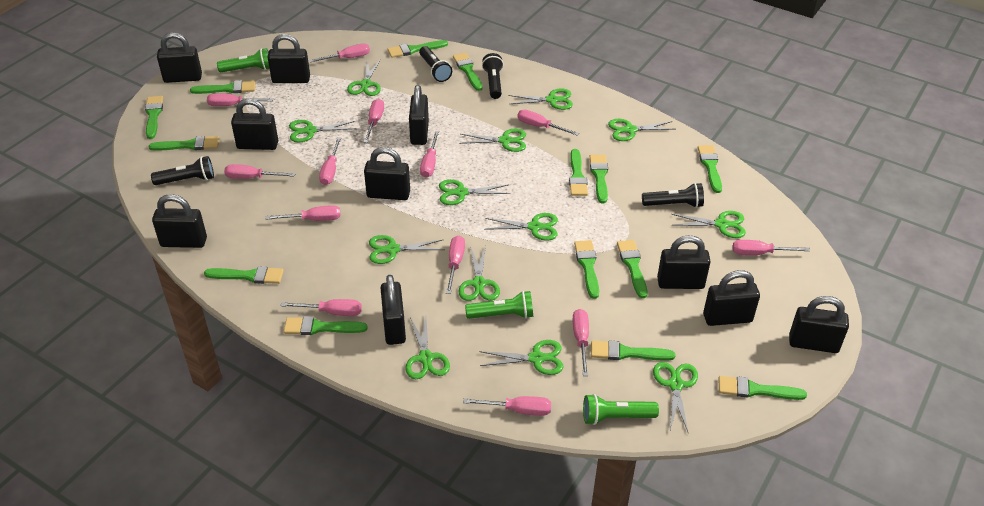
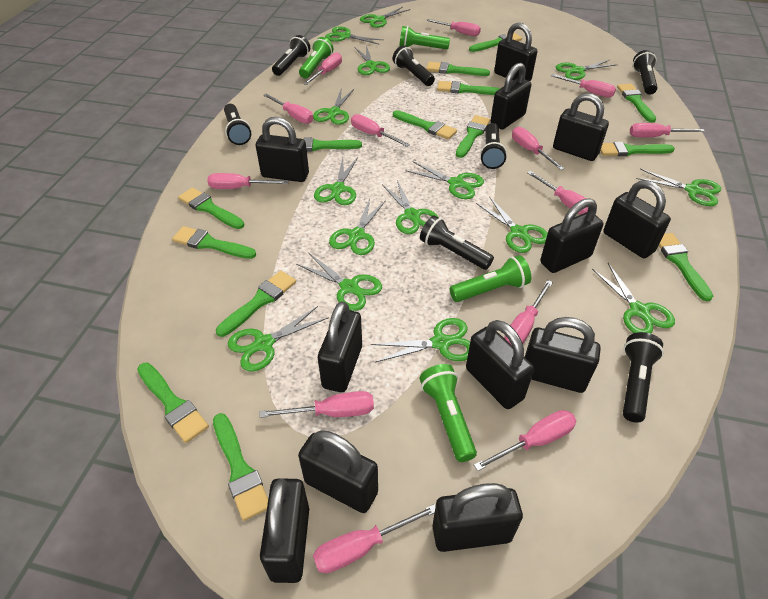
black flashlight: 4 -> 7
black padlock: 10 -> 12
green flashlight: 3 -> 4
green scissors: 13 -> 15

